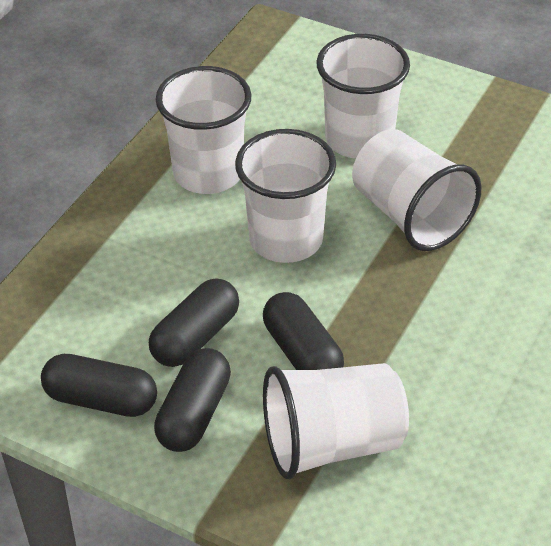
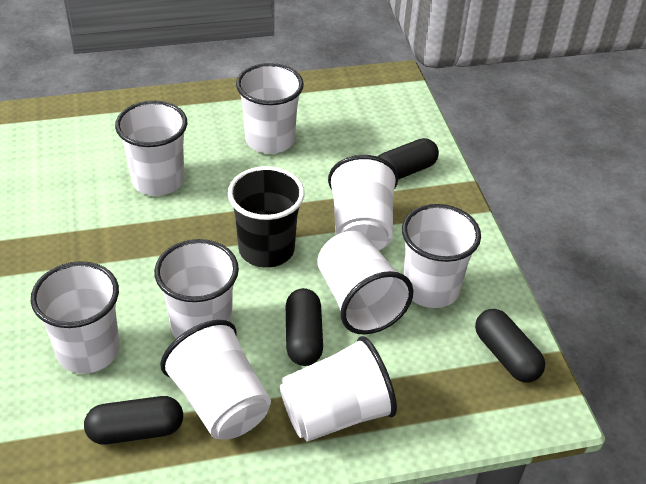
black cup: 0 -> 1
white cup: 5 -> 9

